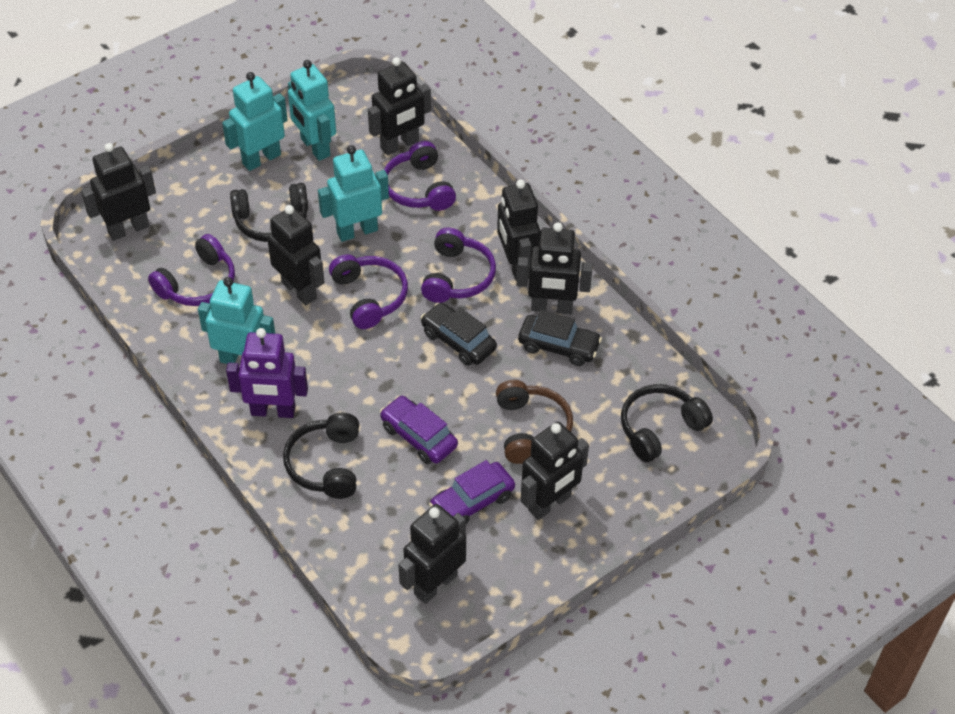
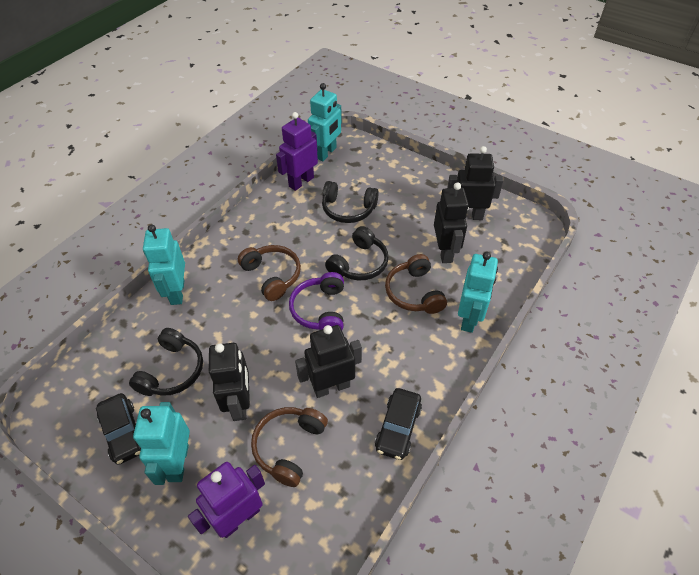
black robot: 7 -> 4
brown headphones: 1 -> 3
purple car: 2 -> 0
purple headphones: 4 -> 1
purple robot: 1 -> 2

